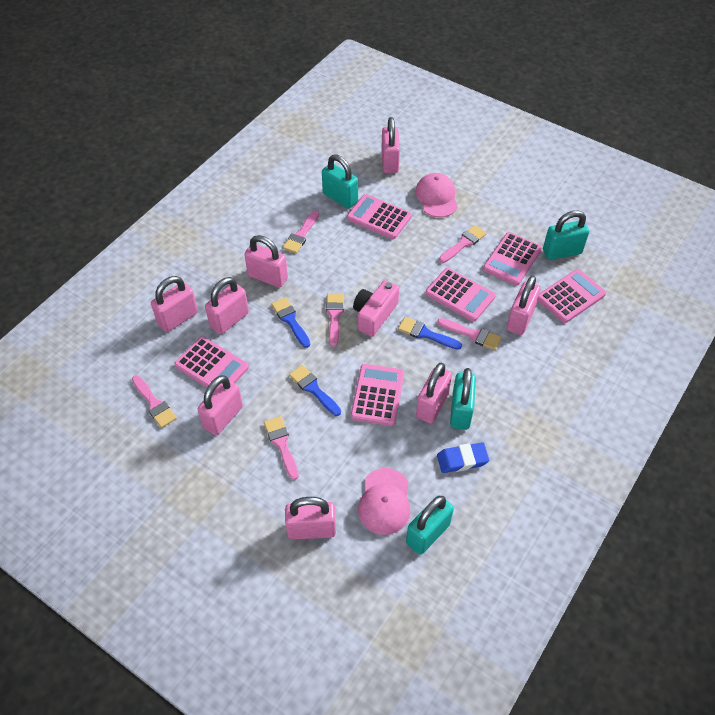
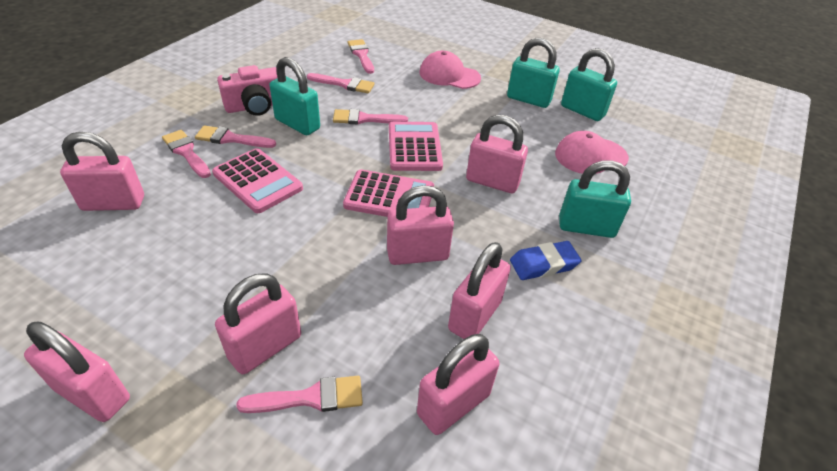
blue brush: 3 -> 0
pink calculator: 6 -> 3
pink padlock: 8 -> 7

